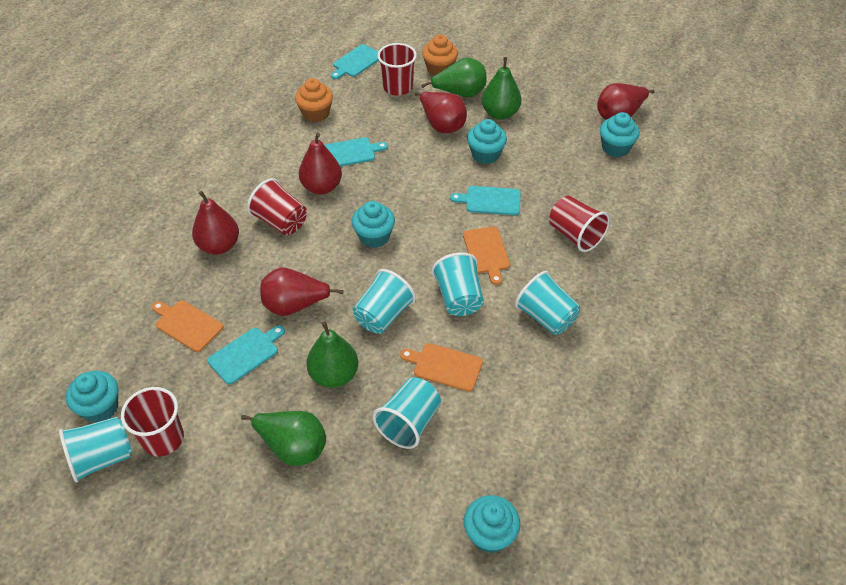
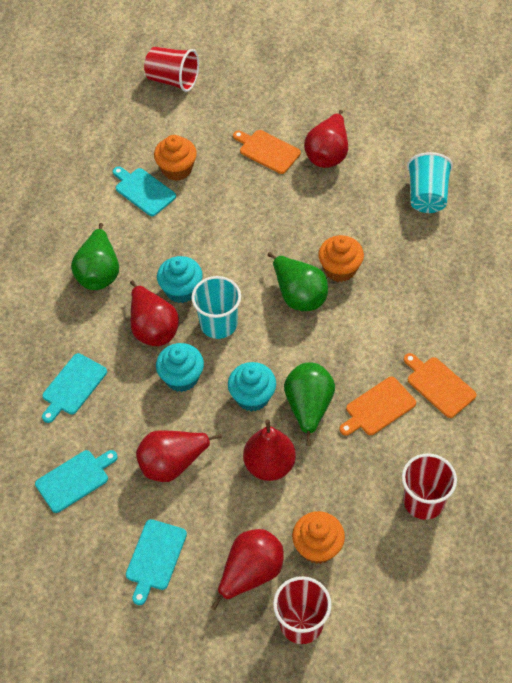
green pear: 4 -> 3
orange cupcake: 2 -> 3
red cup: 4 -> 3
turquoise cup: 5 -> 2
turquoise cupcake: 5 -> 3

